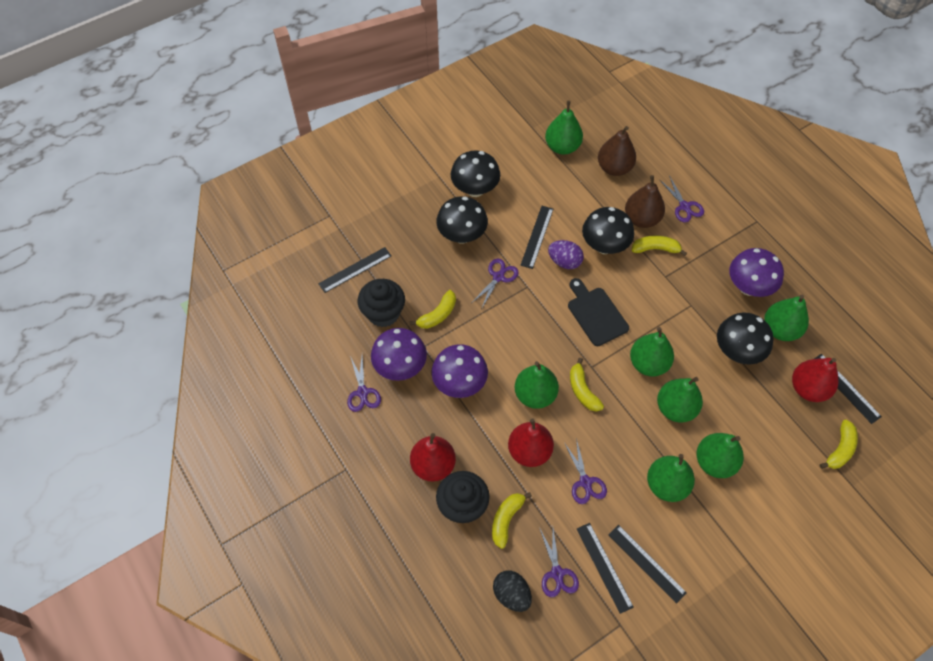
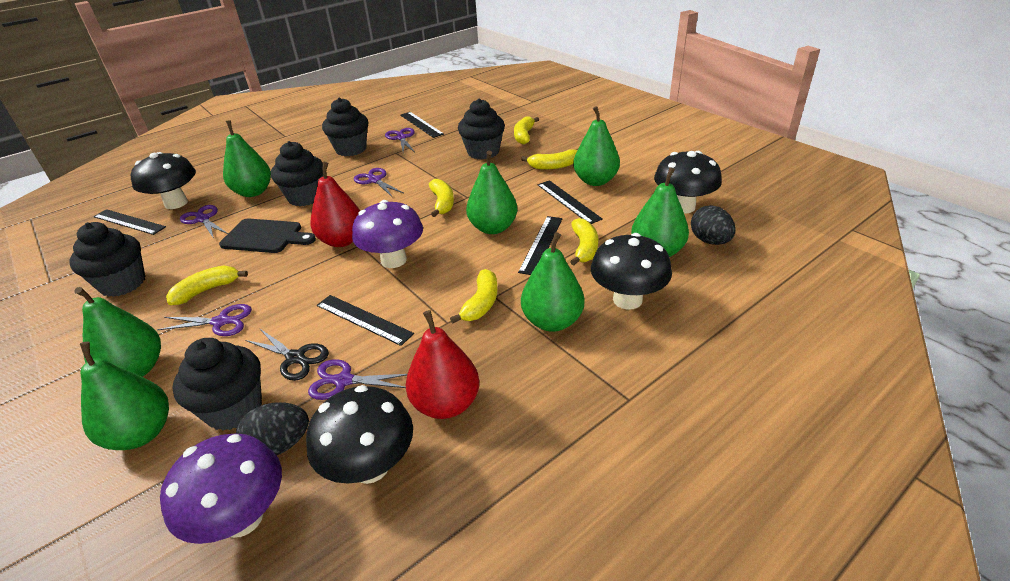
black cupcake: 2 -> 5
black egg: 1 -> 2
black scissors: 0 -> 1
brown pear: 2 -> 0
purple egg: 1 -> 0
purple mushroom: 3 -> 2
red pear: 3 -> 2
yellow banana: 5 -> 6

